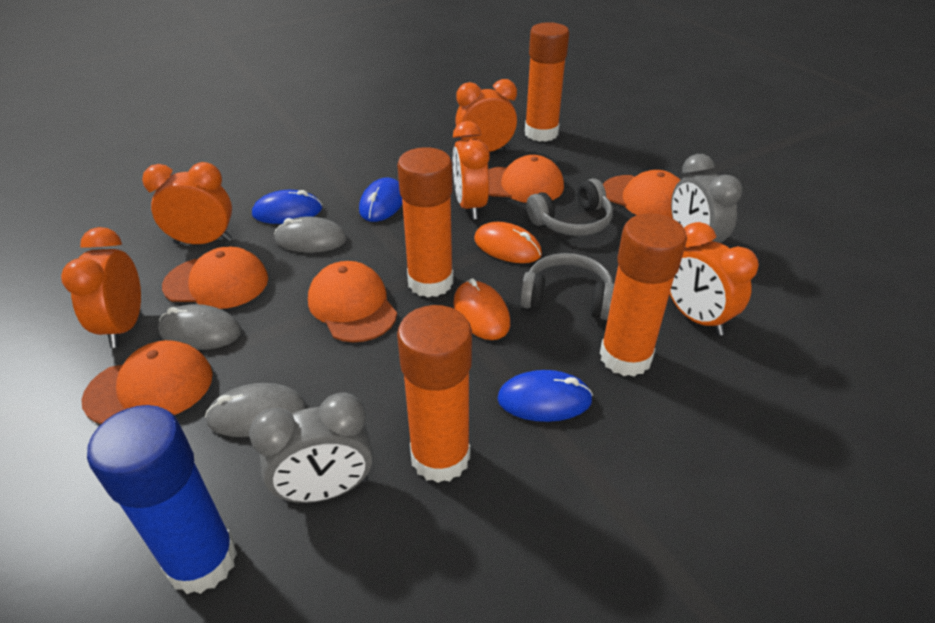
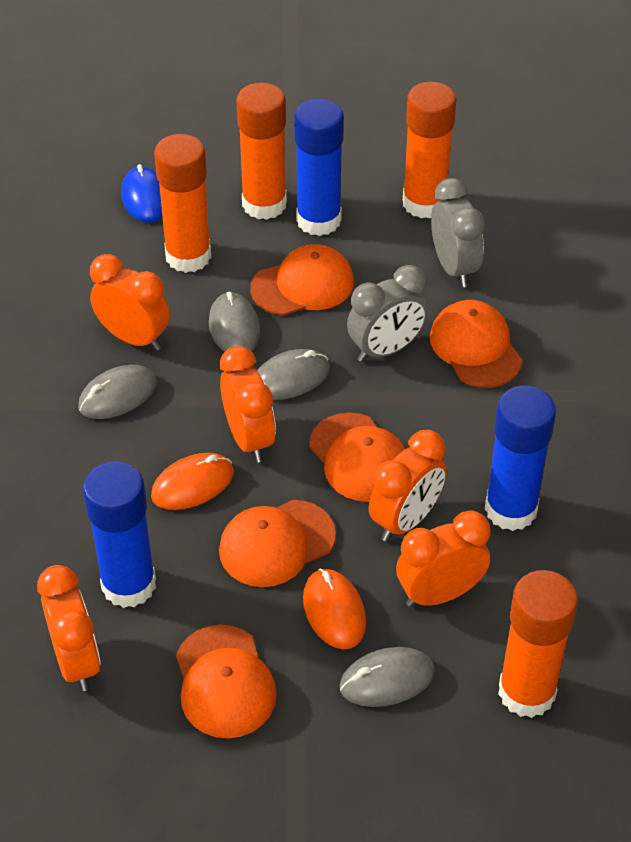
blue glue stick: 1 -> 3
blue mouse: 3 -> 1
grey headphones: 2 -> 0
grey mouse: 3 -> 4

